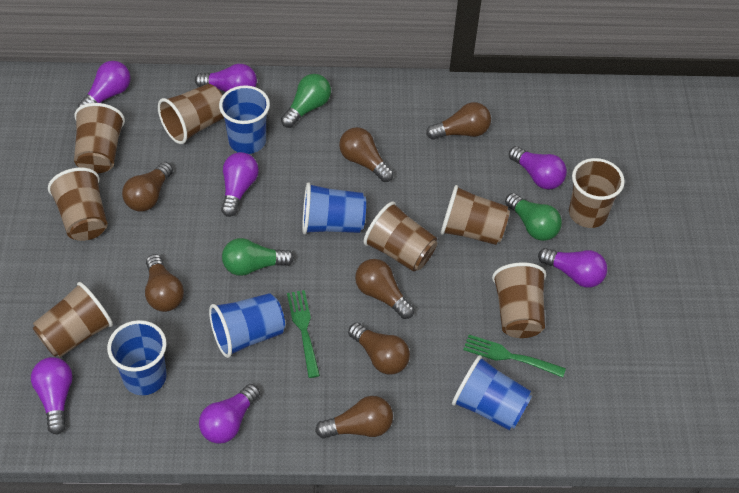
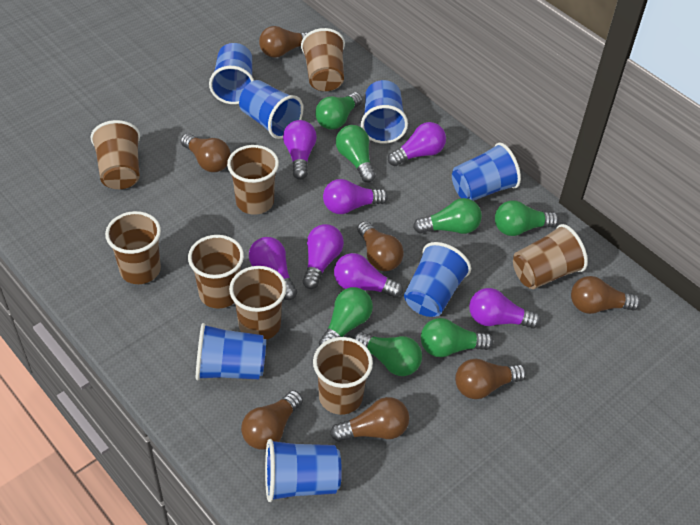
blue cup: 5 -> 7
green fork: 2 -> 0
green light bulb: 3 -> 7

